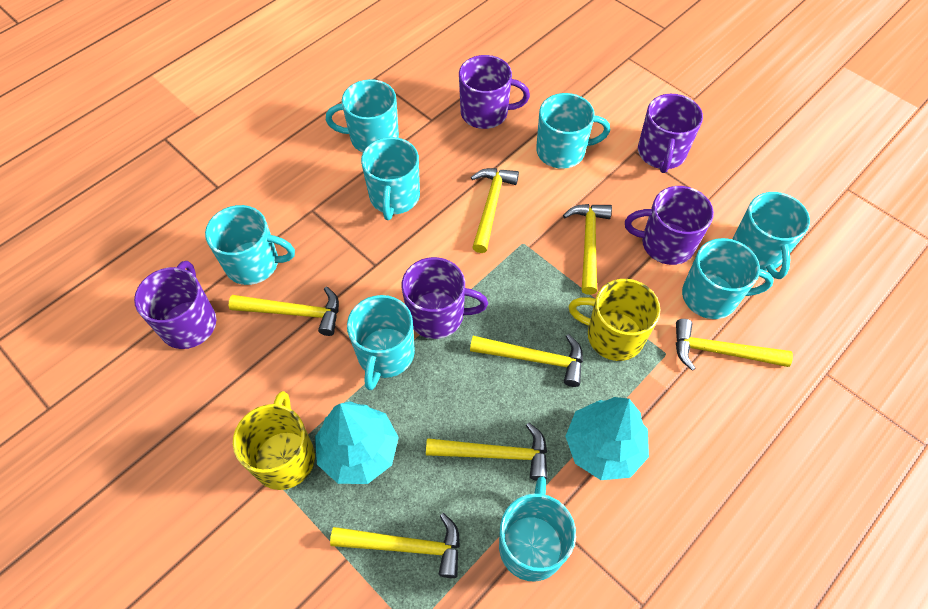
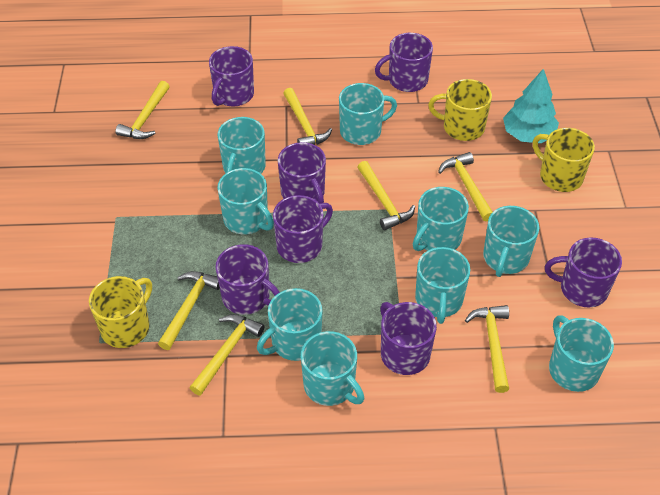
purple mug: 5 -> 7
turquoise mug: 8 -> 9
turquoise tree: 2 -> 1
yellow mug: 2 -> 3

